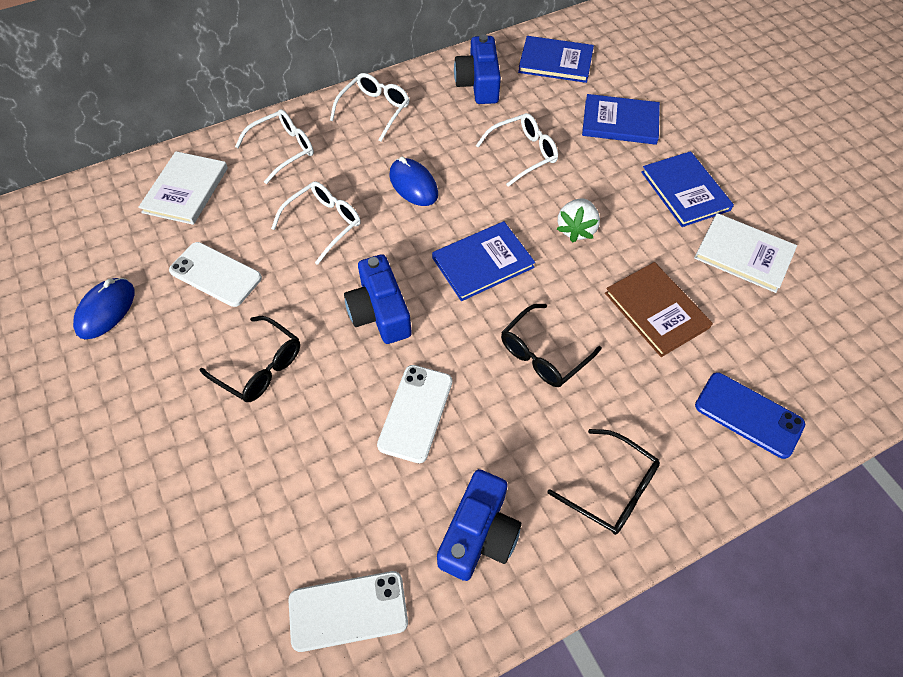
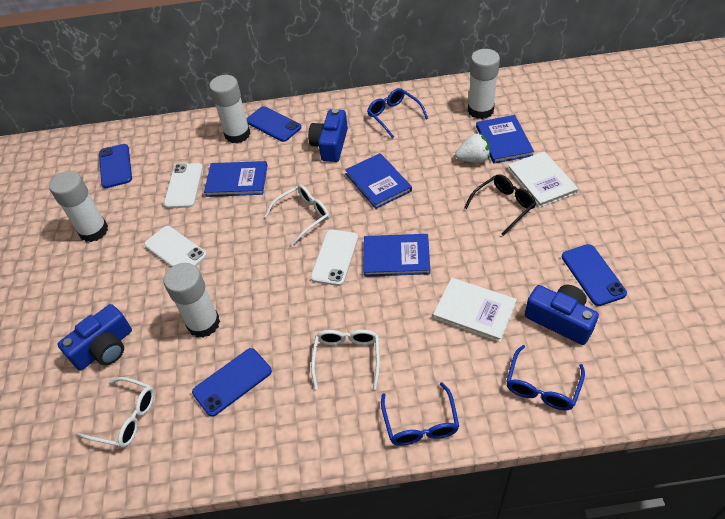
black glasses: 3 -> 1
blue glasses: 0 -> 3
blue mouse: 2 -> 0
blue phone: 1 -> 4
brown book: 1 -> 0
white glasses: 4 -> 3
white glue stick: 0 -> 4

